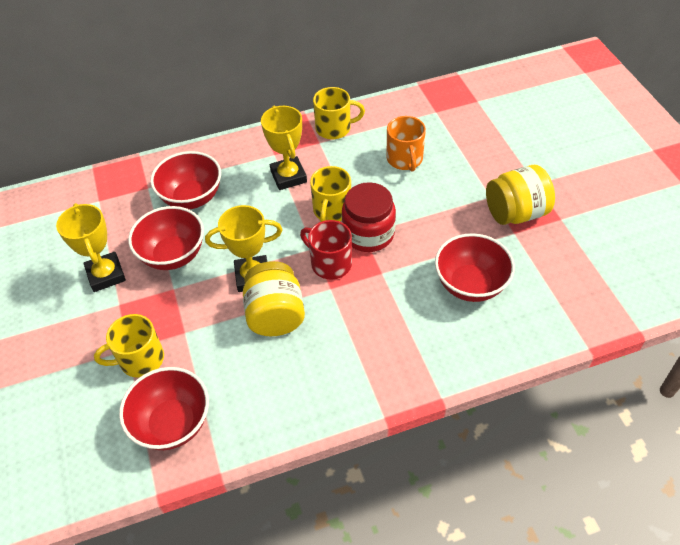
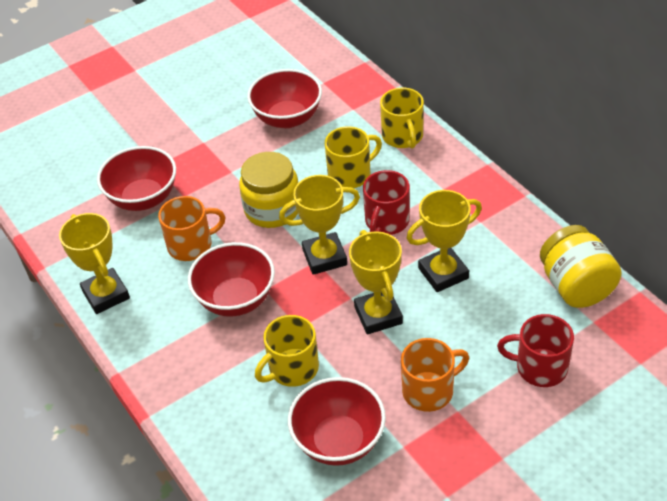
orange mug: 1 -> 2
red jar: 1 -> 0
red mug: 1 -> 2
yellow trophy: 3 -> 4

